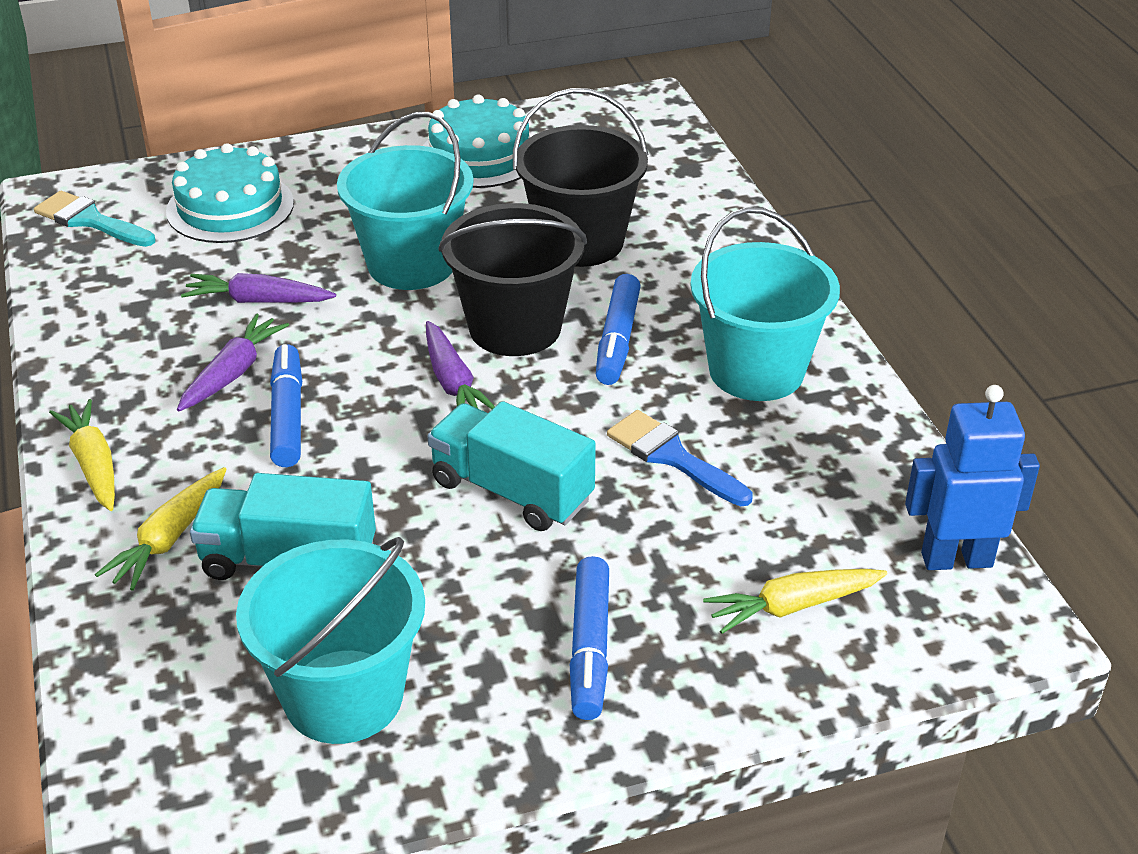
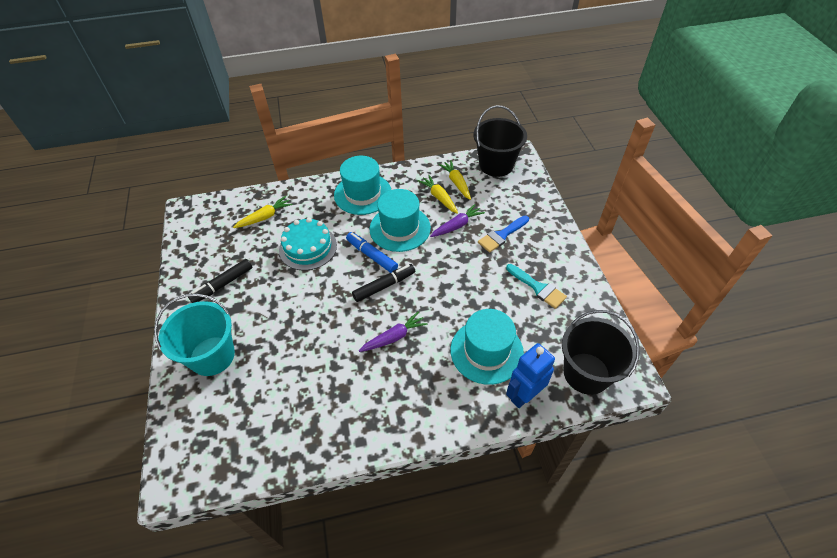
black marker: 0 -> 2
blue marker: 3 -> 1
purple carrot: 3 -> 2
turquoise bucket: 3 -> 1
turquoise cake: 2 -> 1
turquoise hat: 0 -> 3
turquoise truck: 2 -> 0

